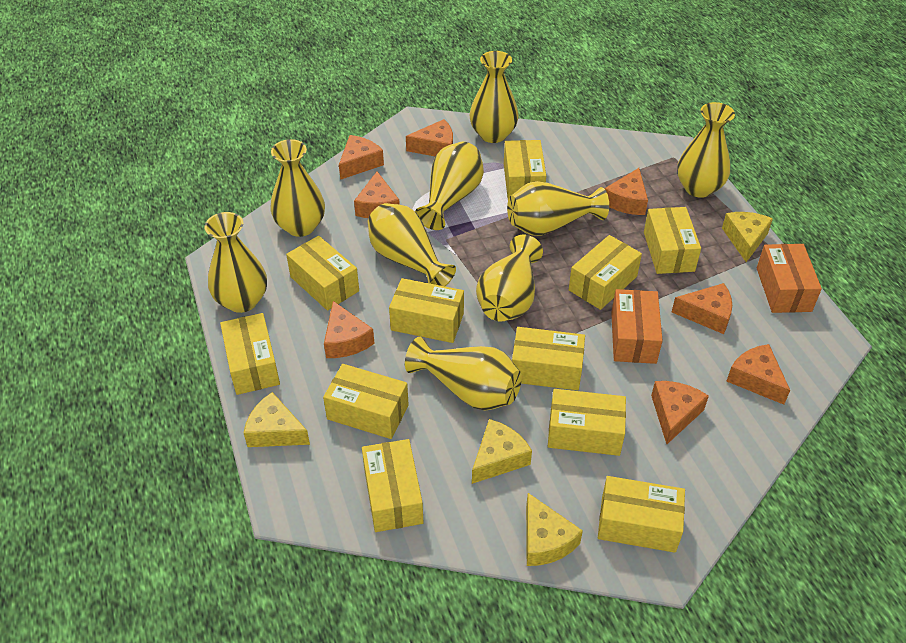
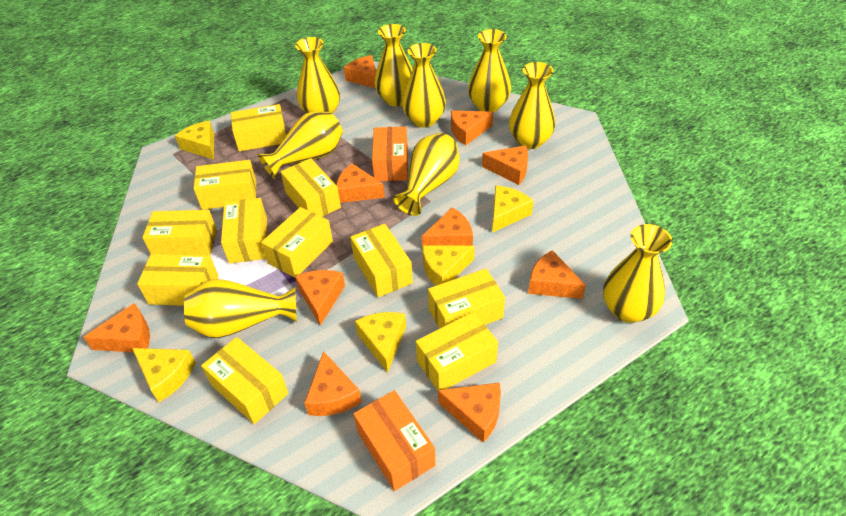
orange cheese: 8 -> 10
yellow cheese: 4 -> 5

